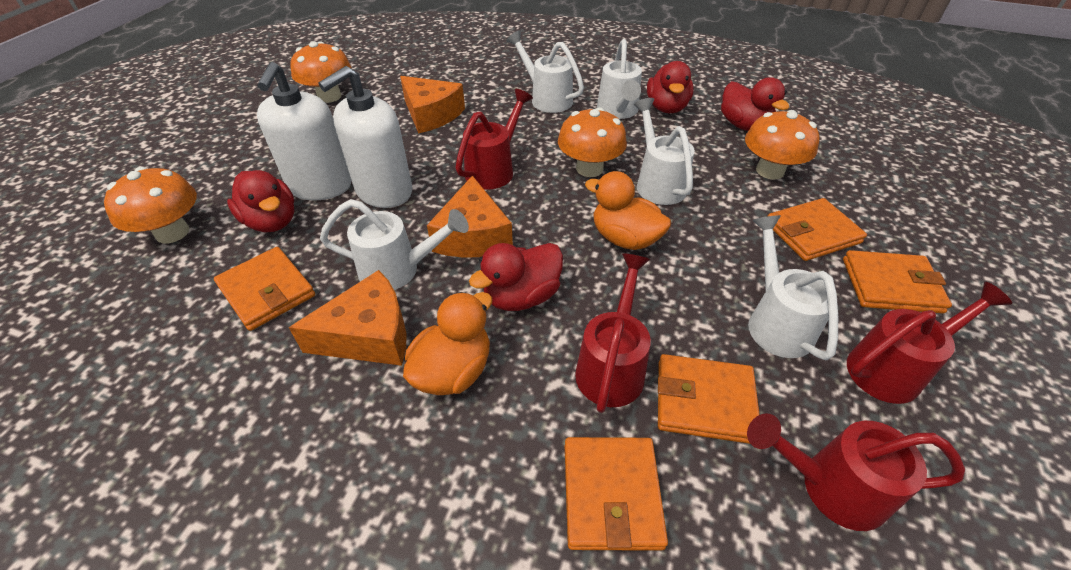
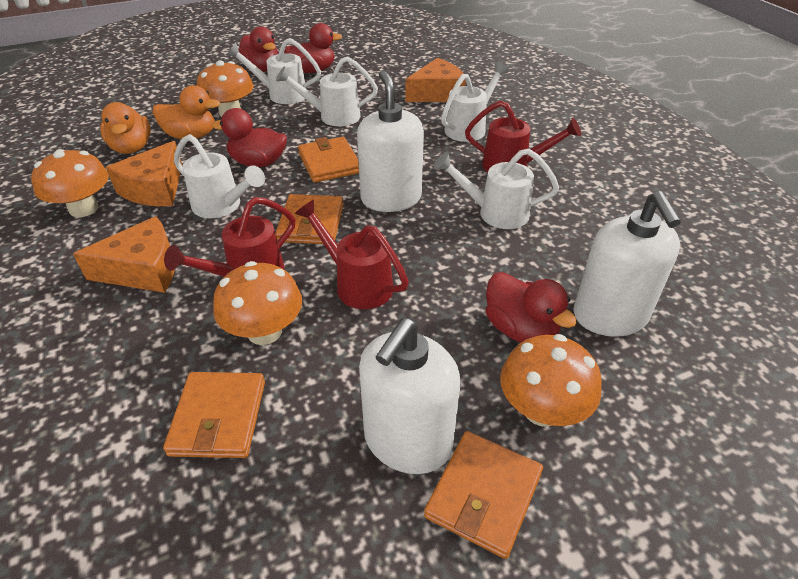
orange wallet: 5 -> 4
red watering can: 4 -> 3
white soap dispenser: 2 -> 3

